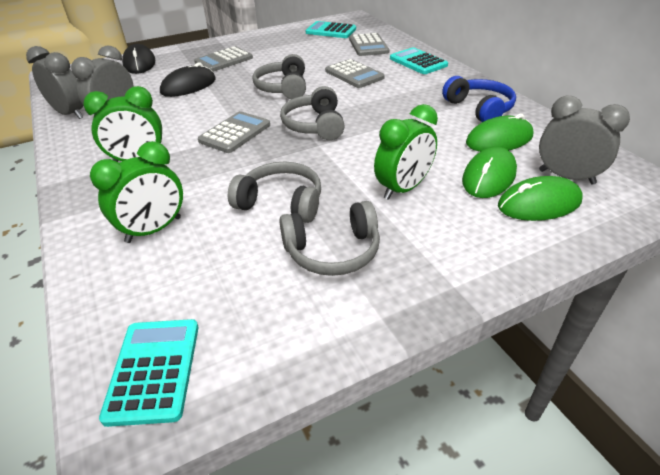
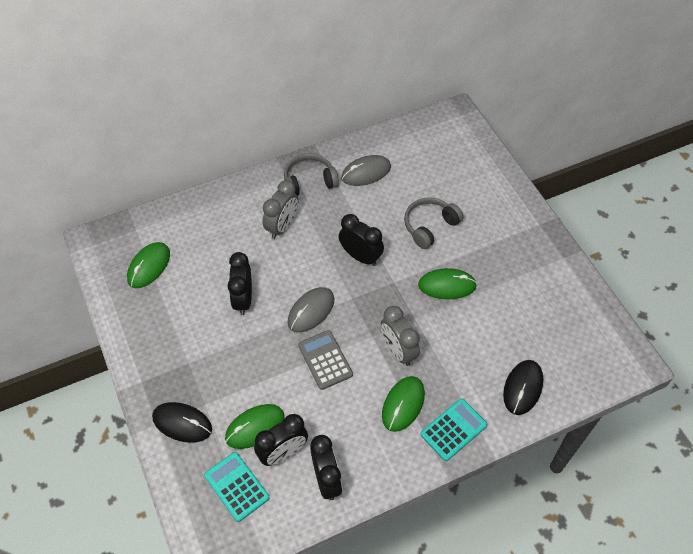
black clock: 0 -> 4
blue headphones: 1 -> 0
green clock: 3 -> 0
green mouse: 3 -> 4
grey calculator: 4 -> 1
grey clock: 3 -> 2
grey headphones: 4 -> 2
grey mouse: 0 -> 2
turquoise calculator: 3 -> 2

